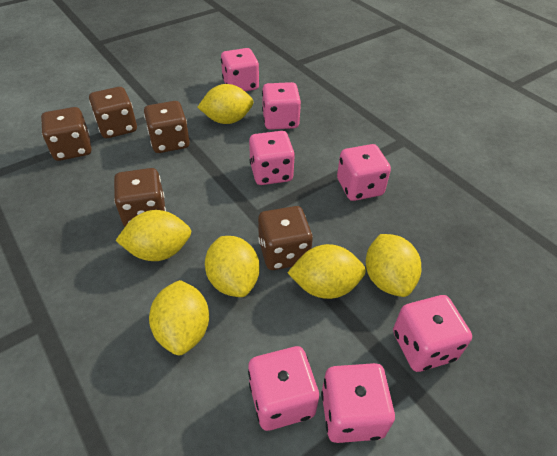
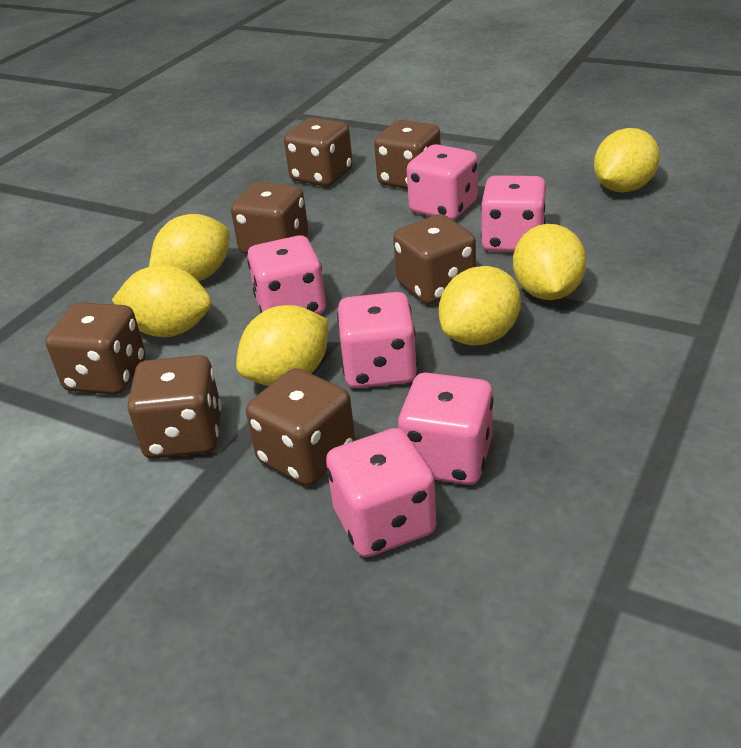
brown dice: 5 -> 7
pink dice: 7 -> 6

